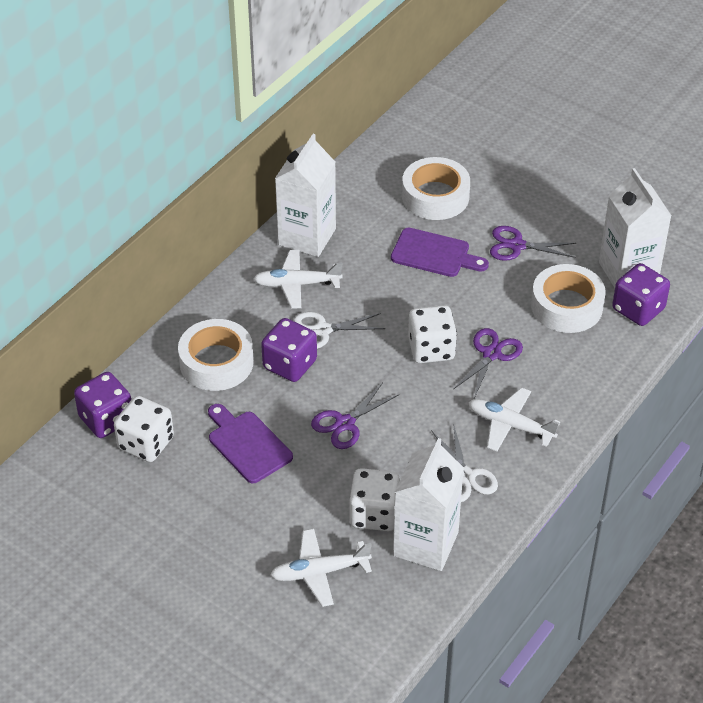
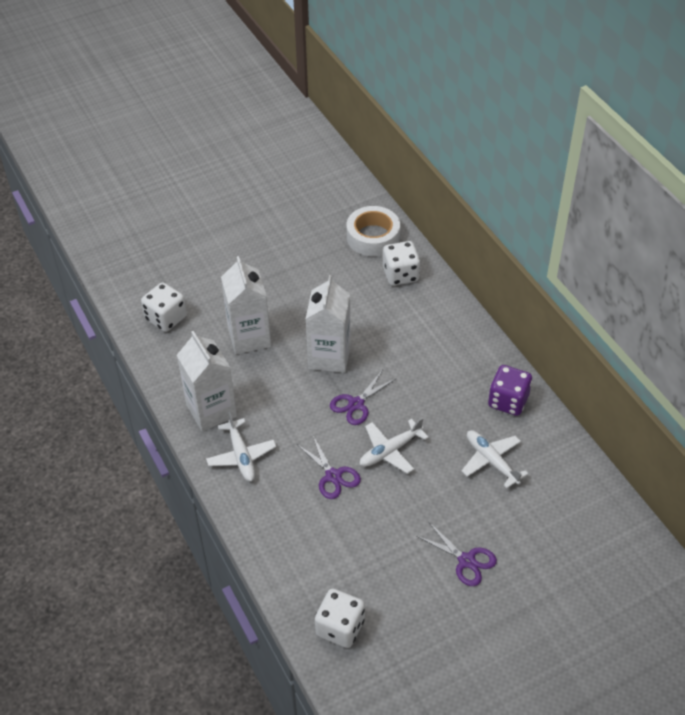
purple cutting board: 2 -> 0
purple dice: 3 -> 1
white scissors: 2 -> 0
white tape: 3 -> 1

